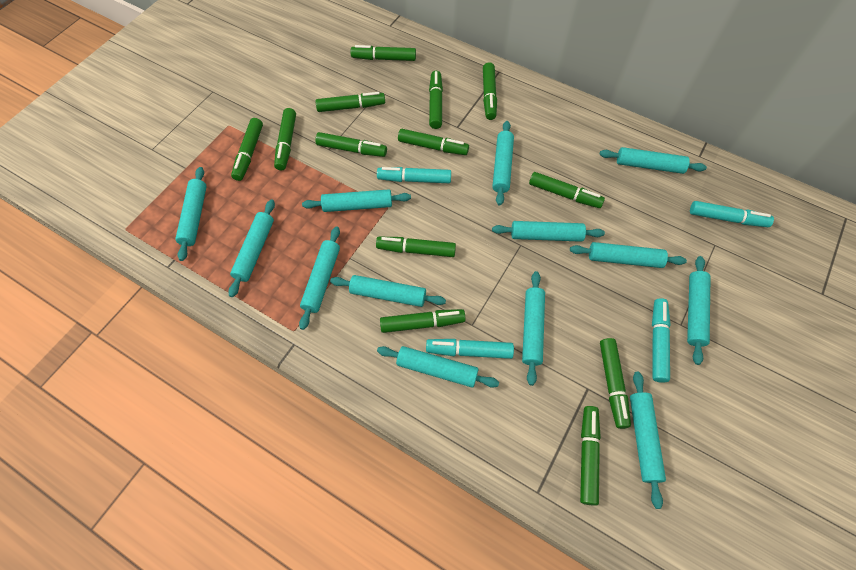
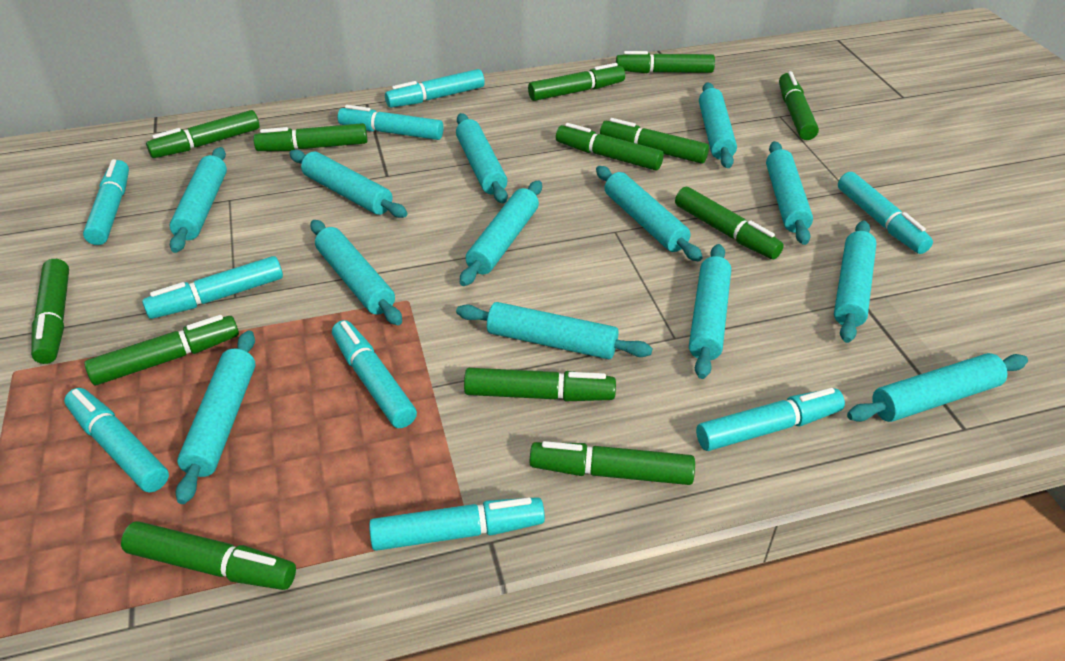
turquoise marker: 4 -> 9

